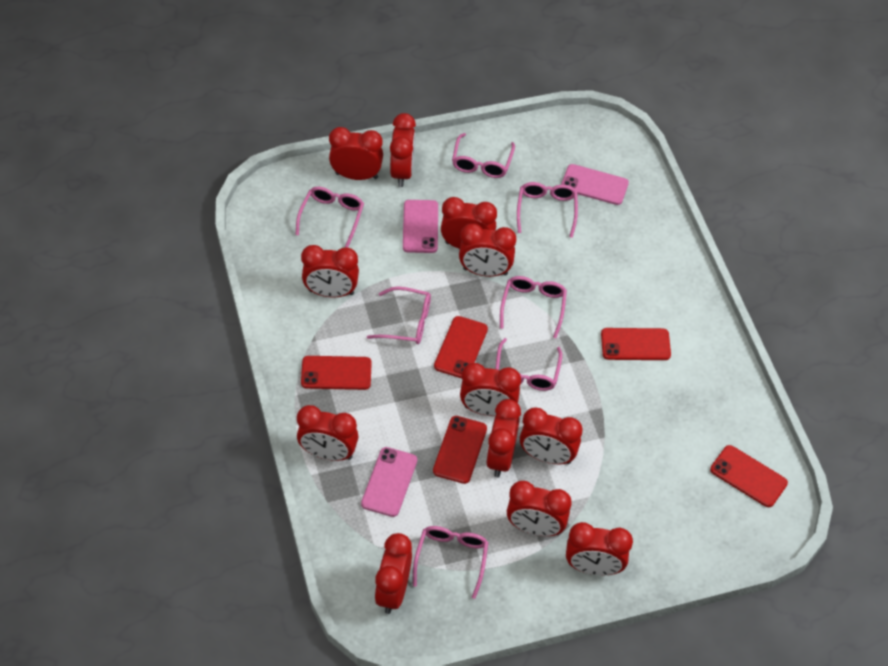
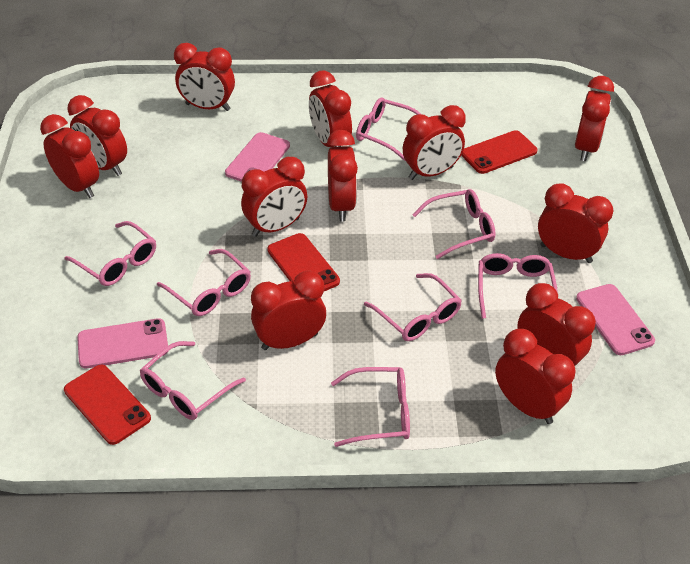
pink glasses: 7 -> 8
red phone: 5 -> 3

